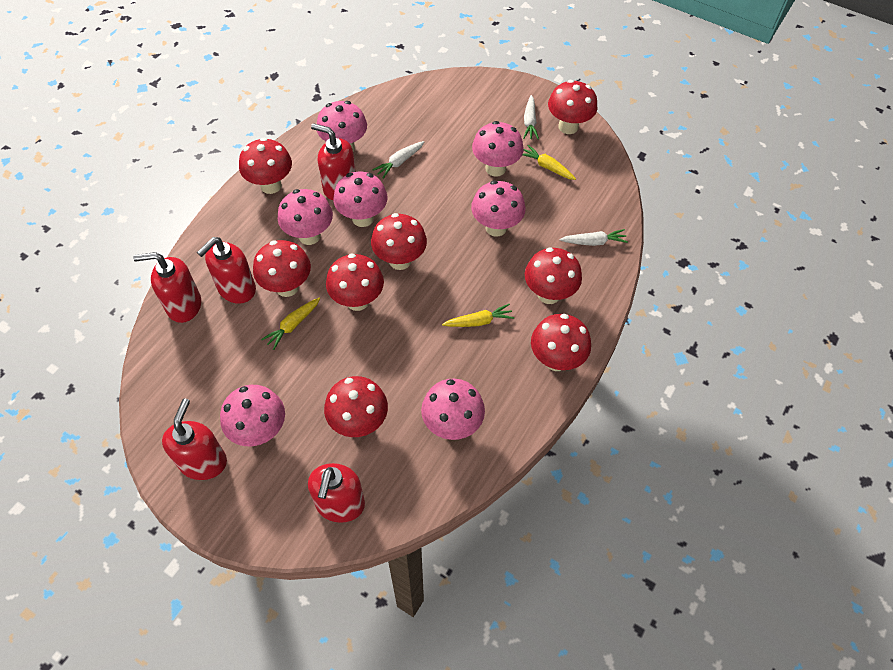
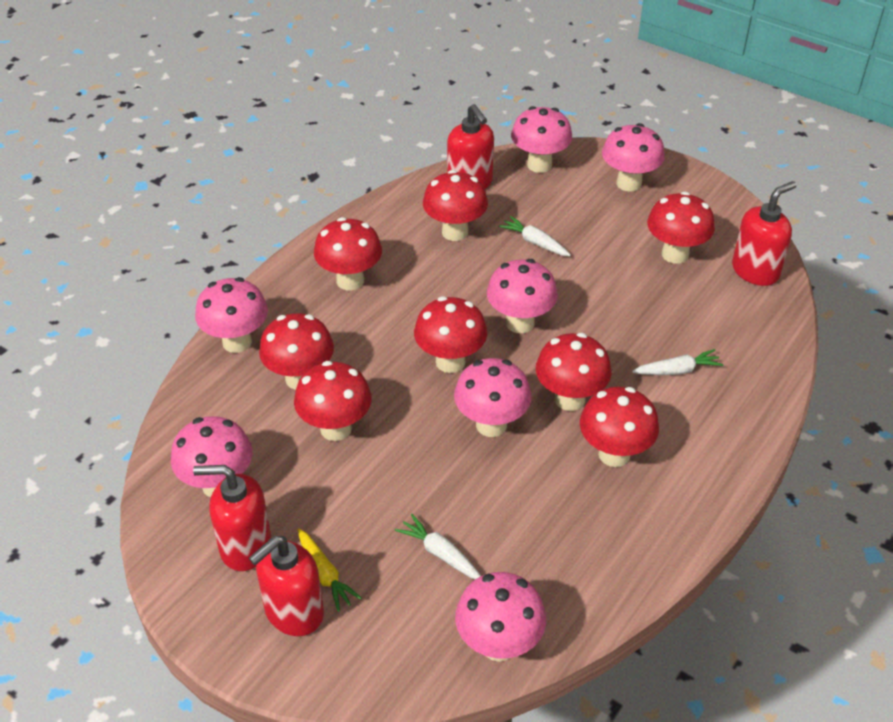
red soap dispenser: 5 -> 4
yellow carrot: 3 -> 1

